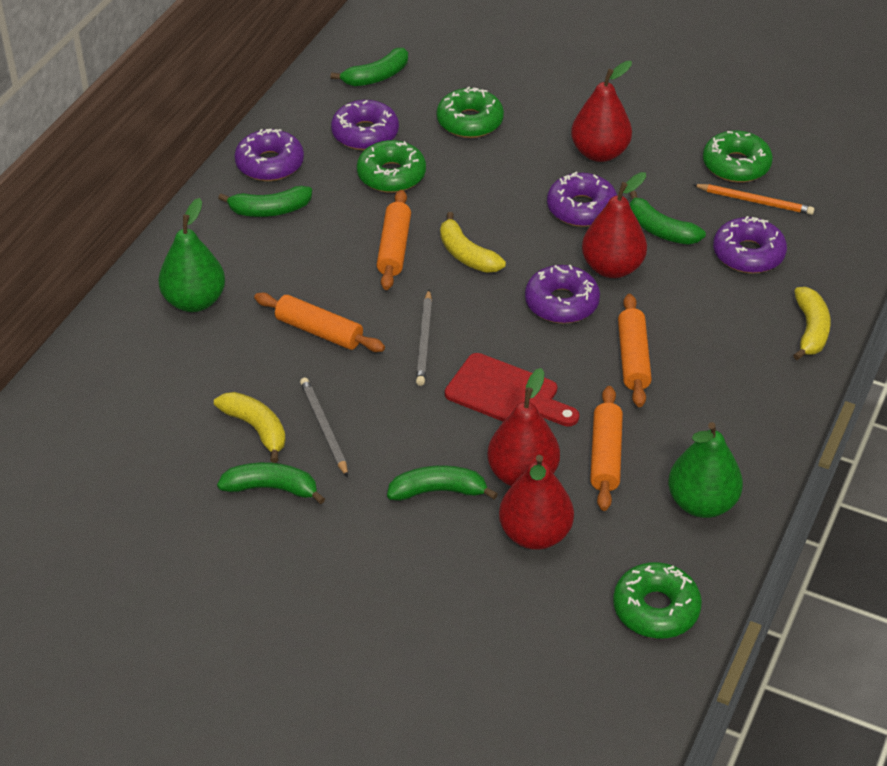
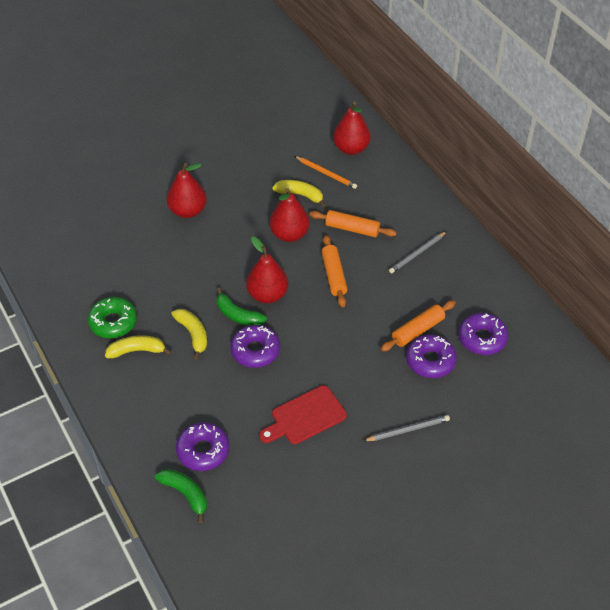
green banana: 5 -> 2
green donut: 4 -> 1
green pear: 2 -> 0
orange rolling pin: 4 -> 3
purple donut: 5 -> 4

